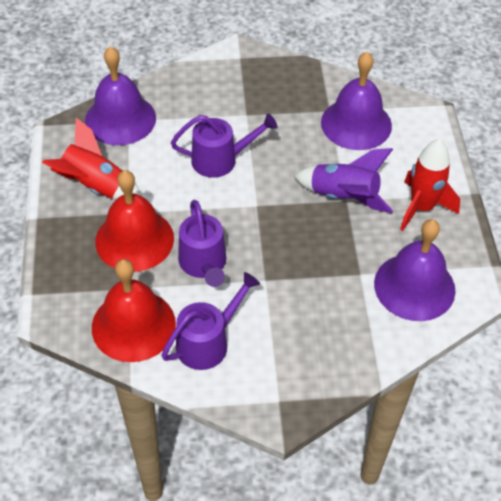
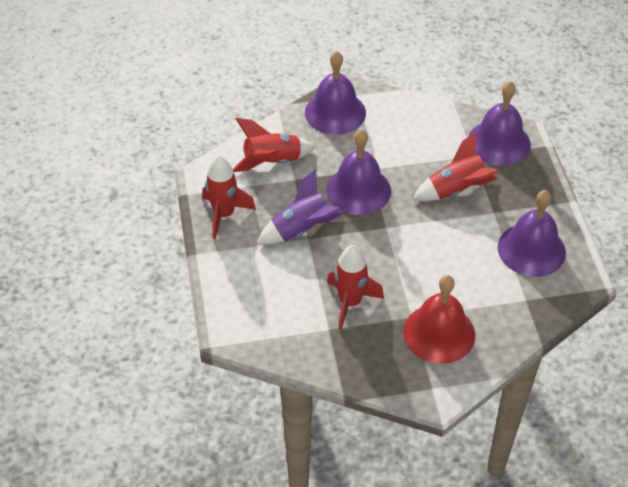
purple bell: 3 -> 4
purple watering can: 3 -> 0
red bell: 2 -> 1
red rocket: 2 -> 4

